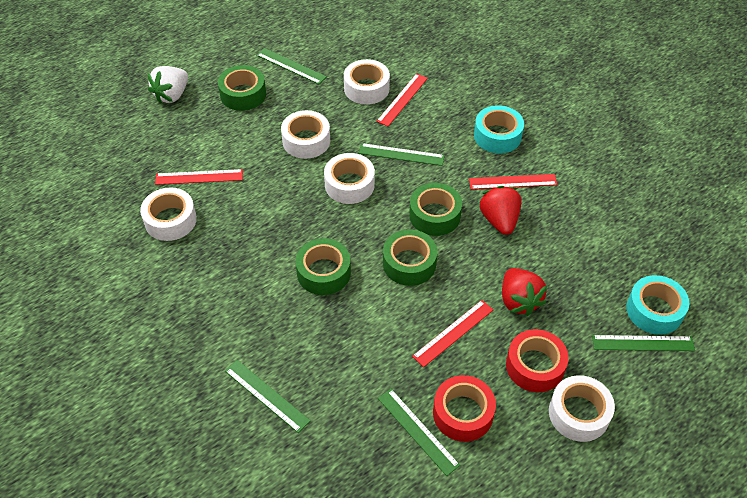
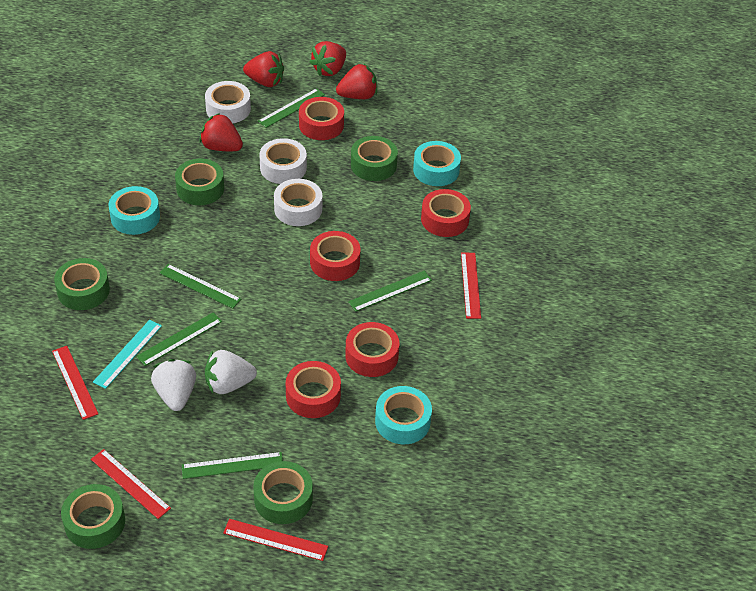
green tape: 4 -> 5
red strawberry: 2 -> 4
red tape: 2 -> 5
turquoise ruler: 0 -> 1
turquoise tape: 2 -> 3
white strawberry: 1 -> 2
white tape: 5 -> 3

